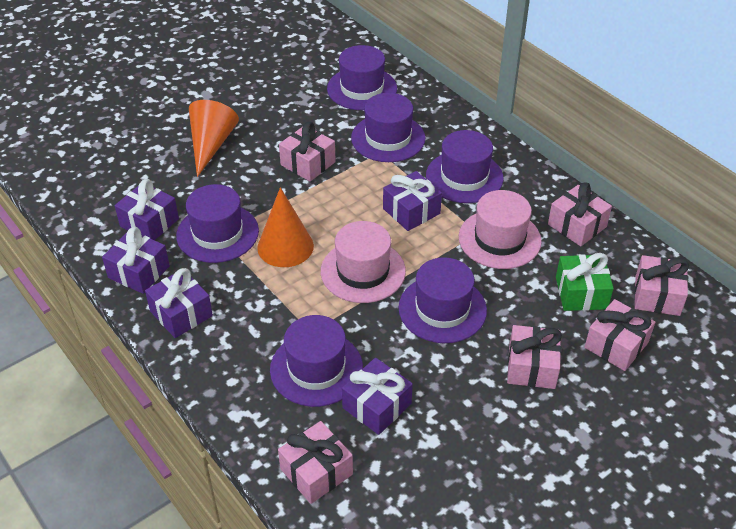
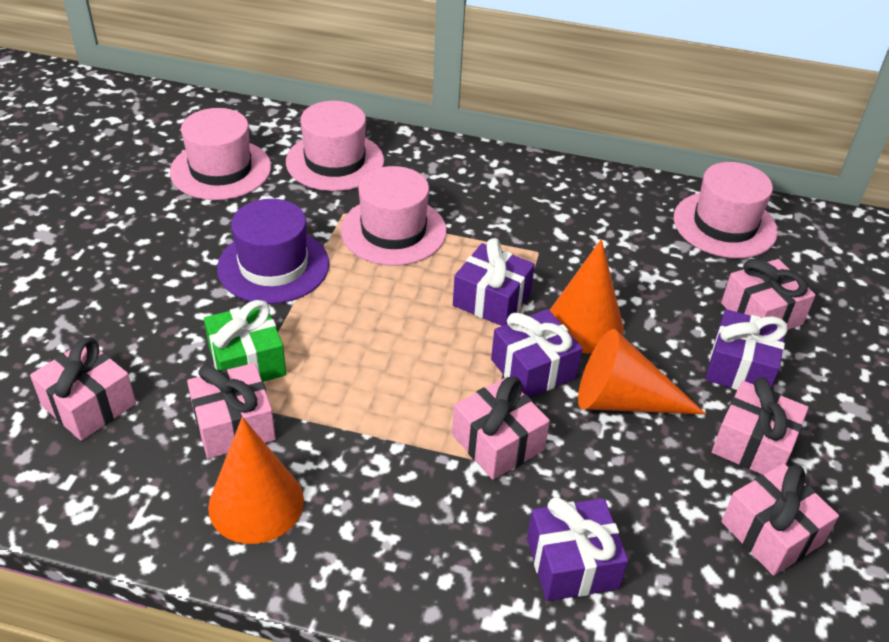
orange cone: 2 -> 3
pink hat: 2 -> 4
purple gift: 5 -> 4
purple hat: 6 -> 1

